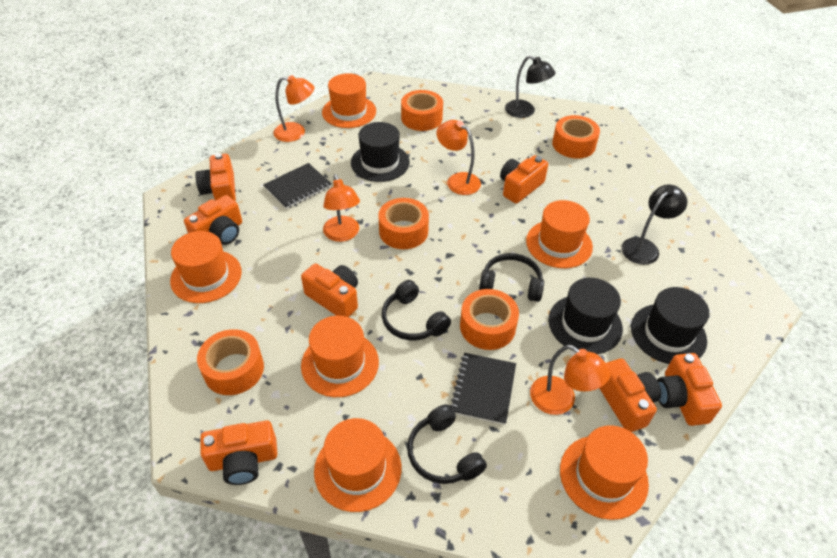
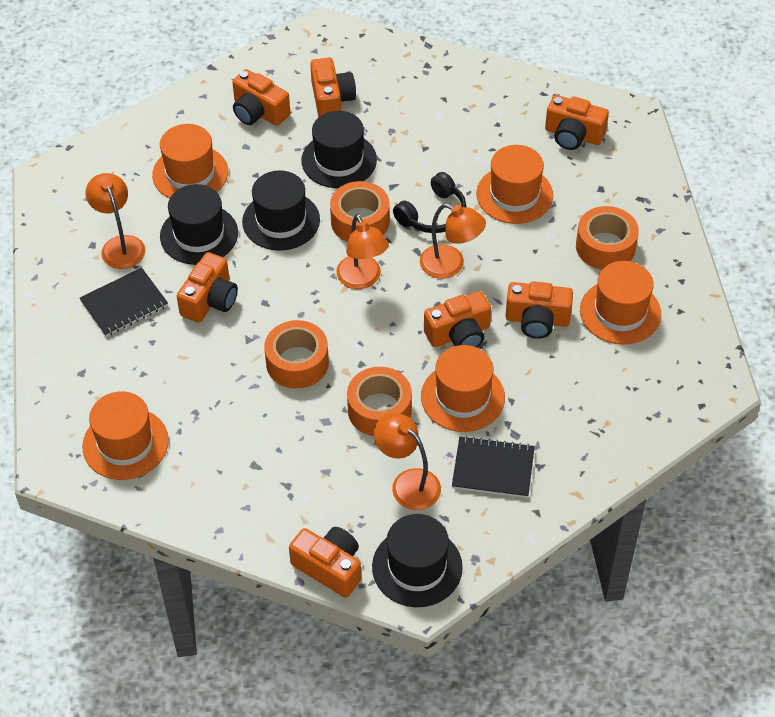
black hat: 3 -> 4
black headphones: 3 -> 1
black lamp: 2 -> 0
orange hat: 6 -> 5
orange tape: 5 -> 4

